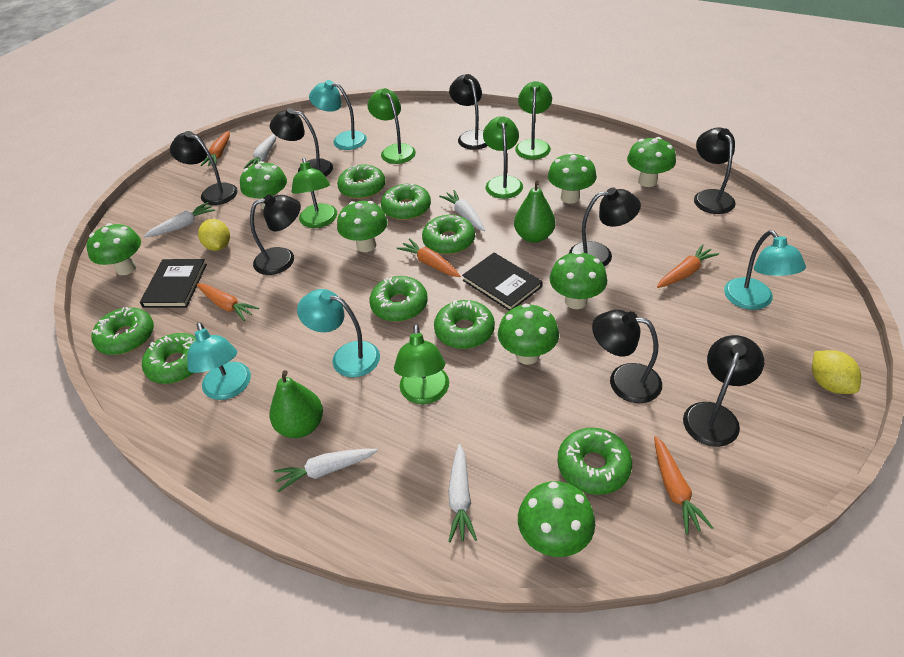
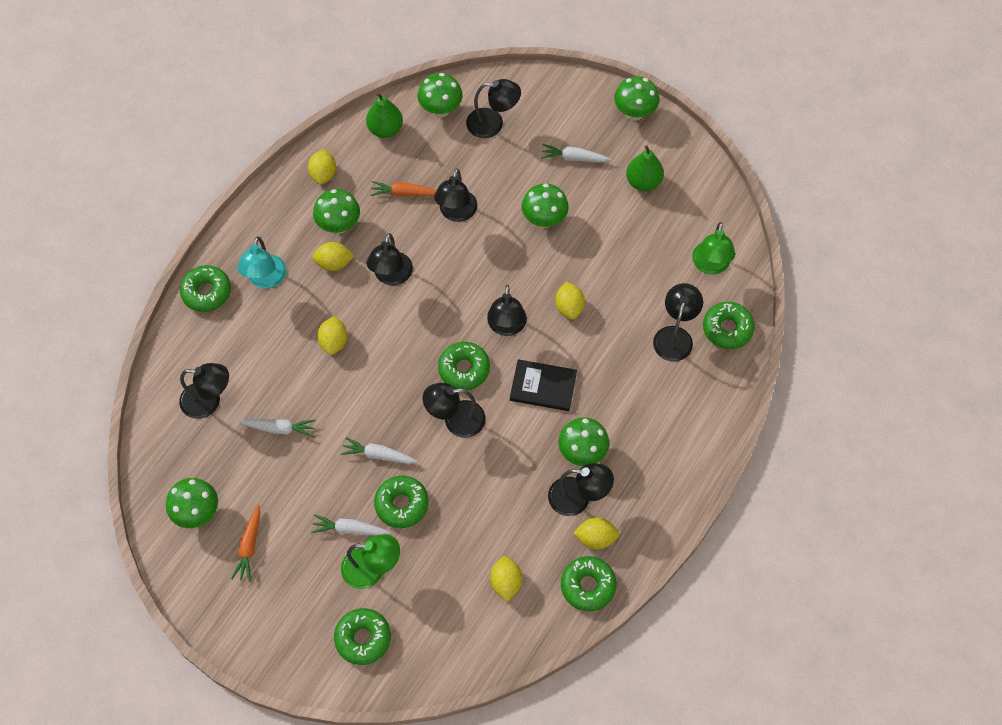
black book: 2 -> 1
green donut: 8 -> 6
green lamp: 5 -> 2
green mushroom: 8 -> 6
orange carrot: 5 -> 2
turquoise lamp: 4 -> 1
white carrot: 5 -> 4
yellow lemon: 2 -> 6

